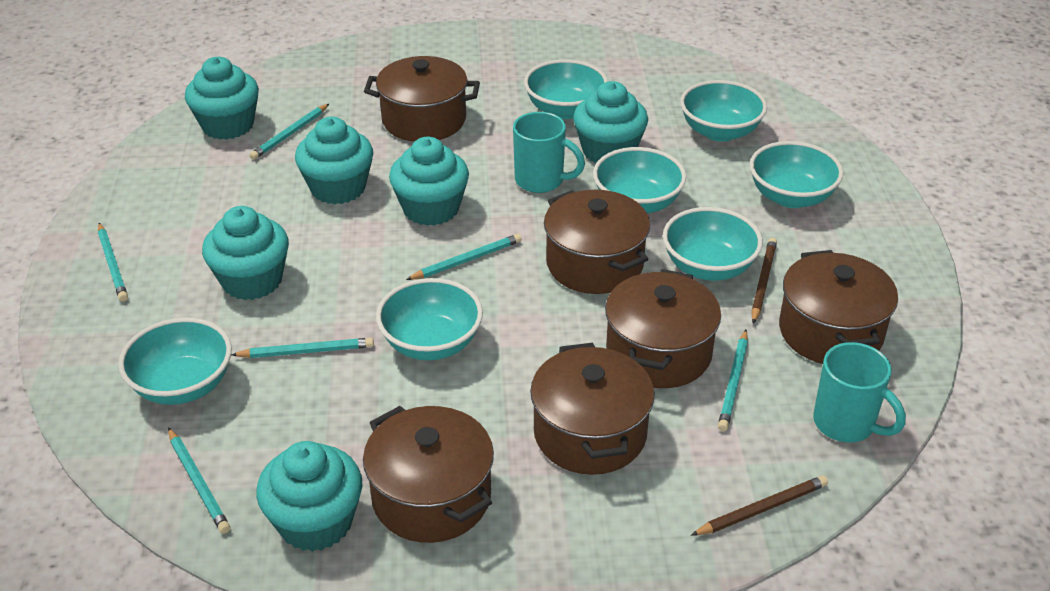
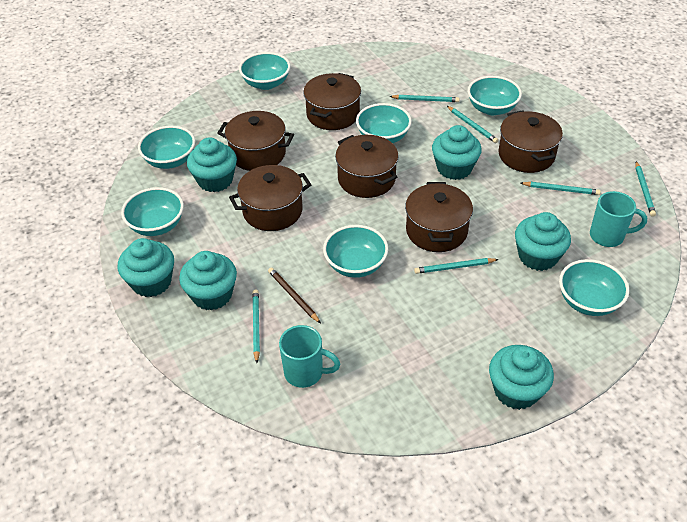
brown pencil: 2 -> 1

